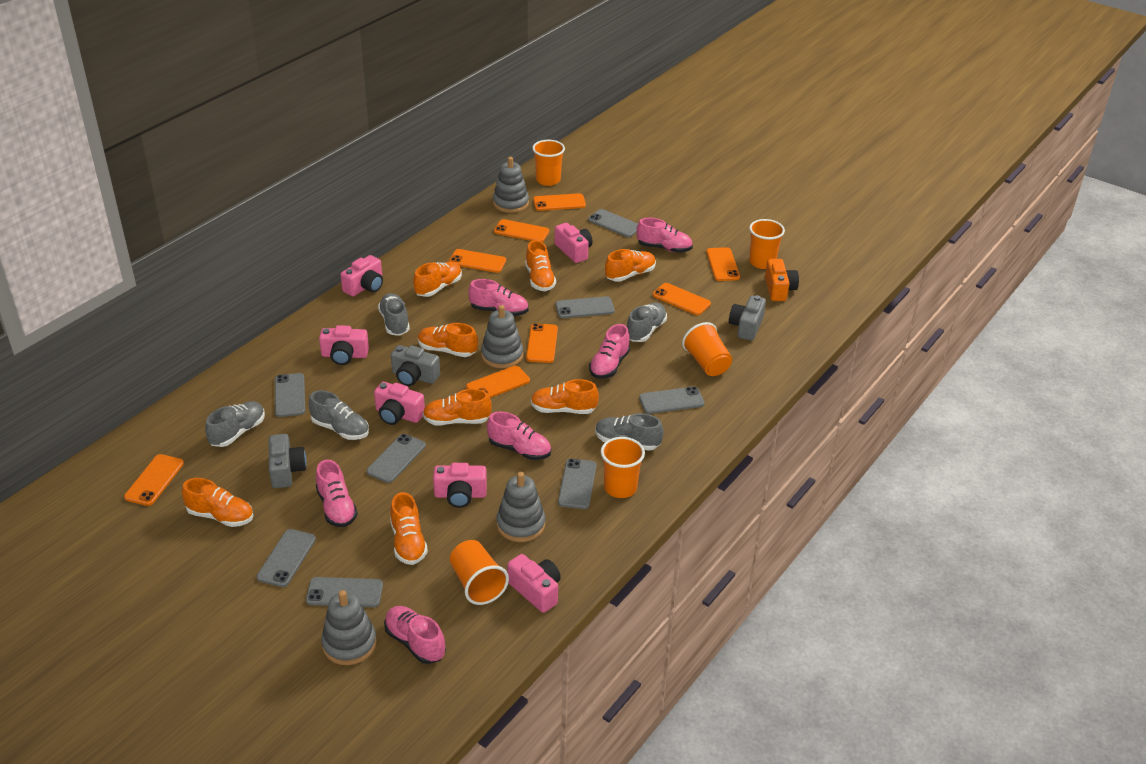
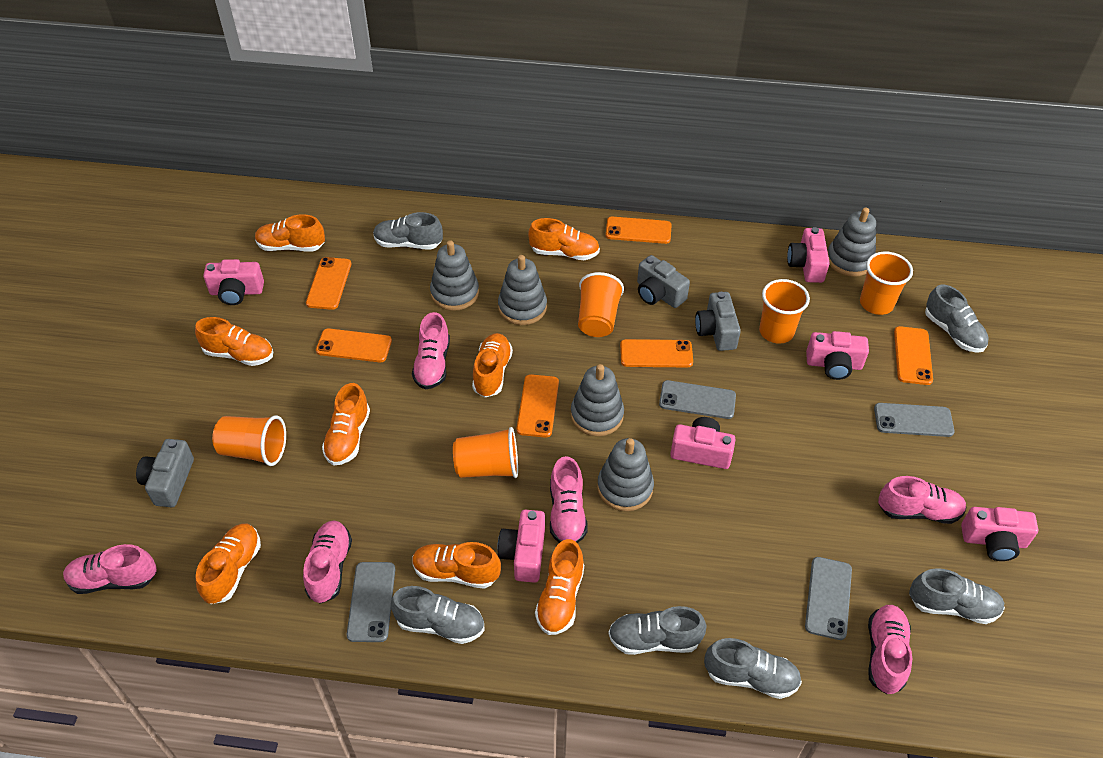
grey phone: 8 -> 4
grey shoe: 5 -> 6
grey stacking toy: 4 -> 5
orange camera: 1 -> 0
orange phone: 8 -> 6

